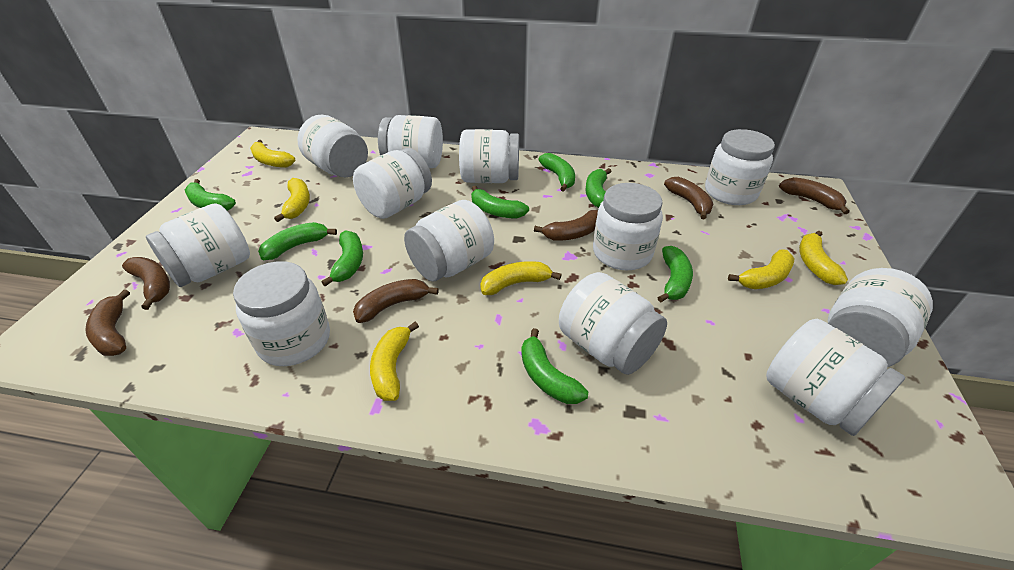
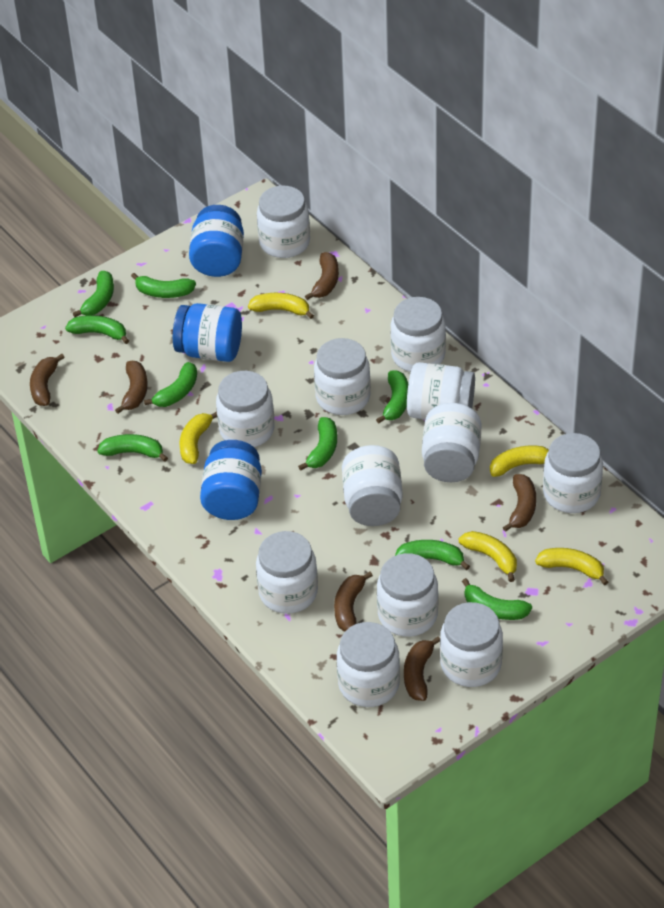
blue jar: 0 -> 3
green banana: 8 -> 9
yellow banana: 6 -> 5

